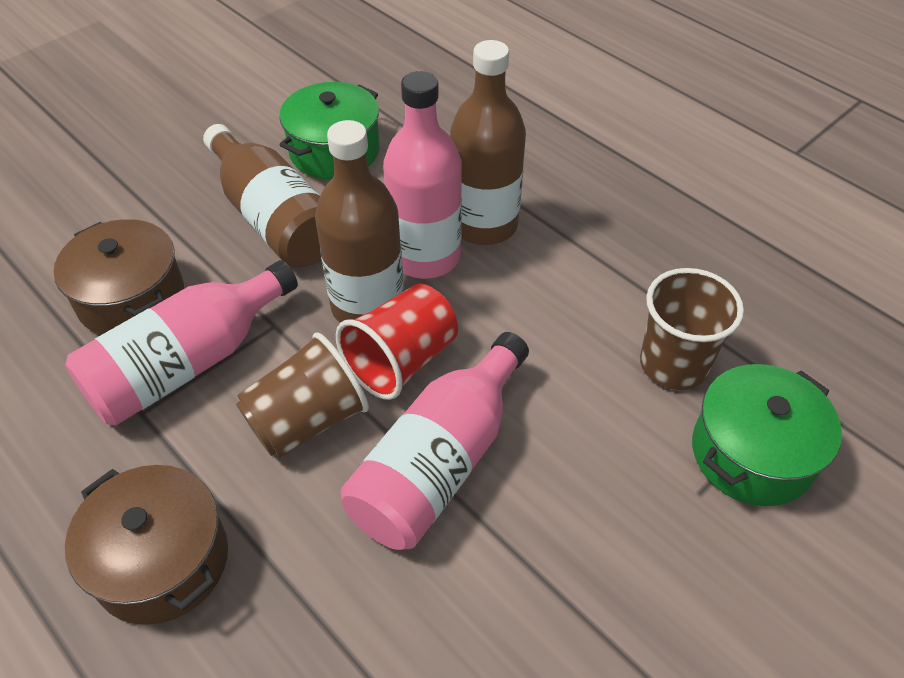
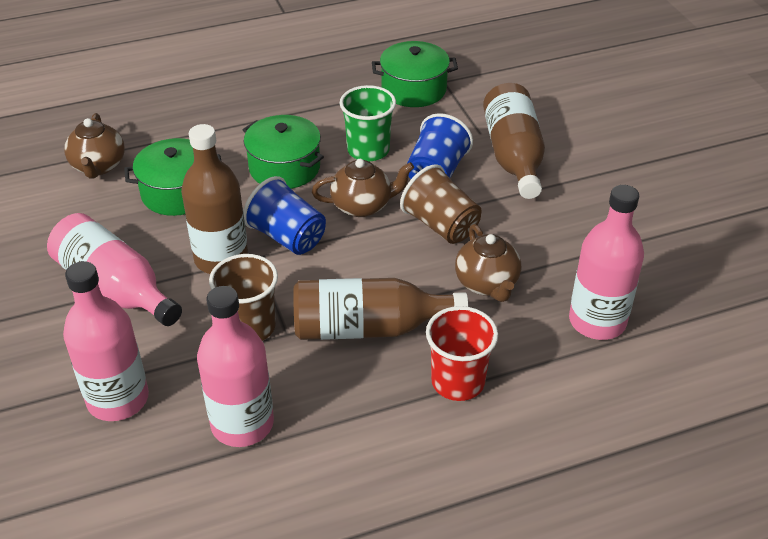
blue cup: 0 -> 2
brown pot: 2 -> 0
brown teapot: 0 -> 3
green cup: 0 -> 1
green pot: 2 -> 3
pink bottle: 3 -> 4

